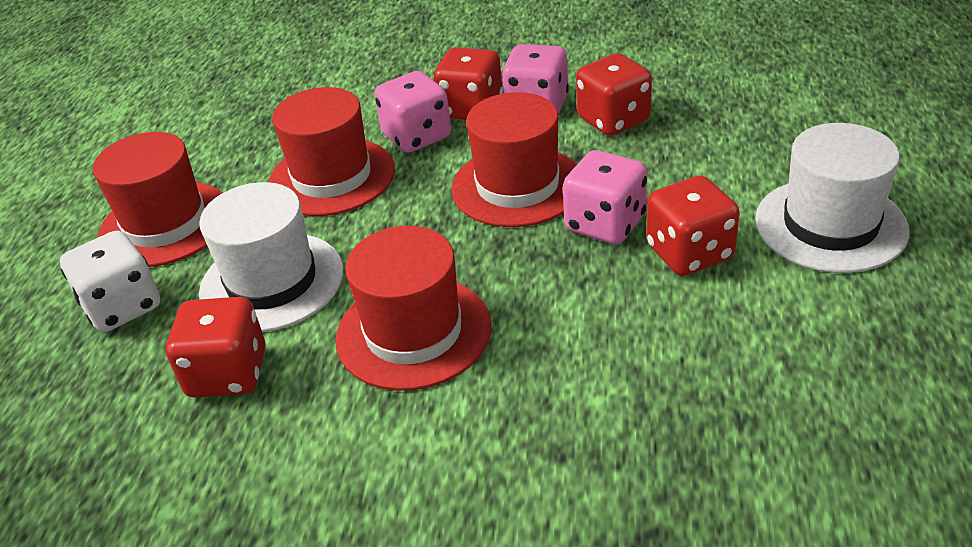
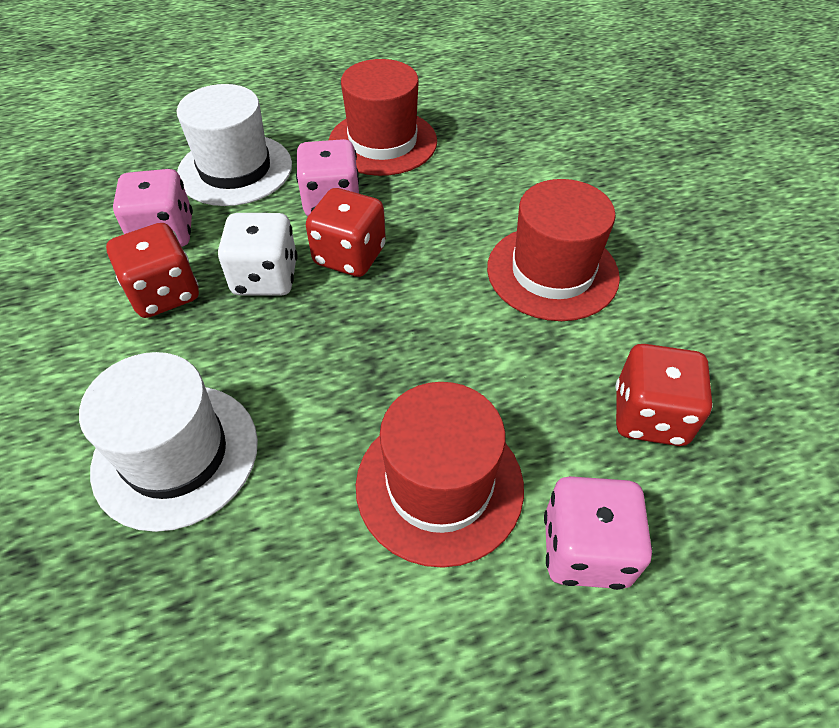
red dice: 4 -> 3
red hat: 4 -> 3

